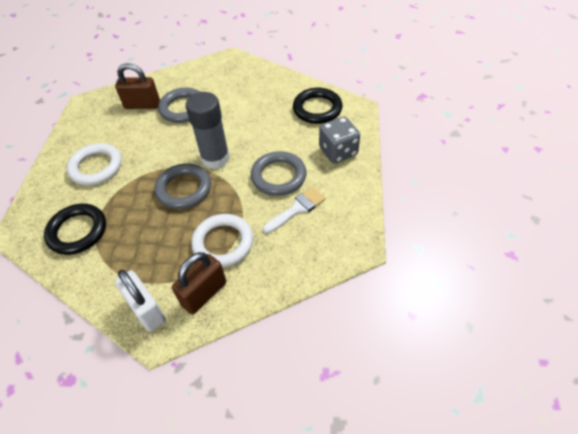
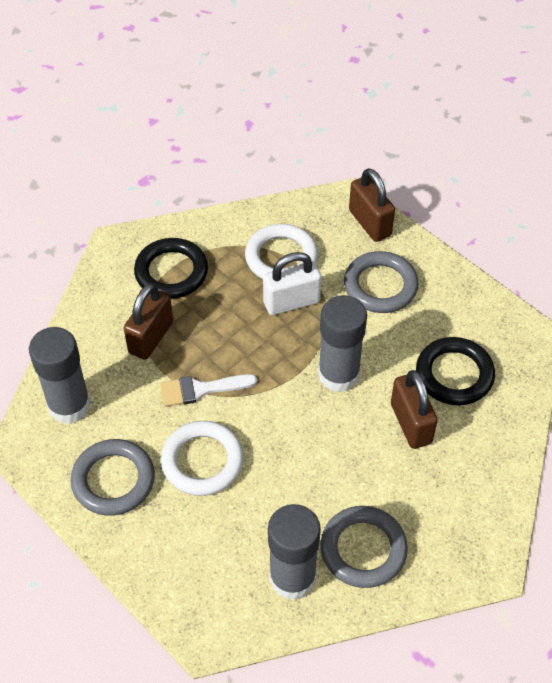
brown padlock: 2 -> 3
grey dice: 1 -> 0
grey glue stick: 1 -> 3

